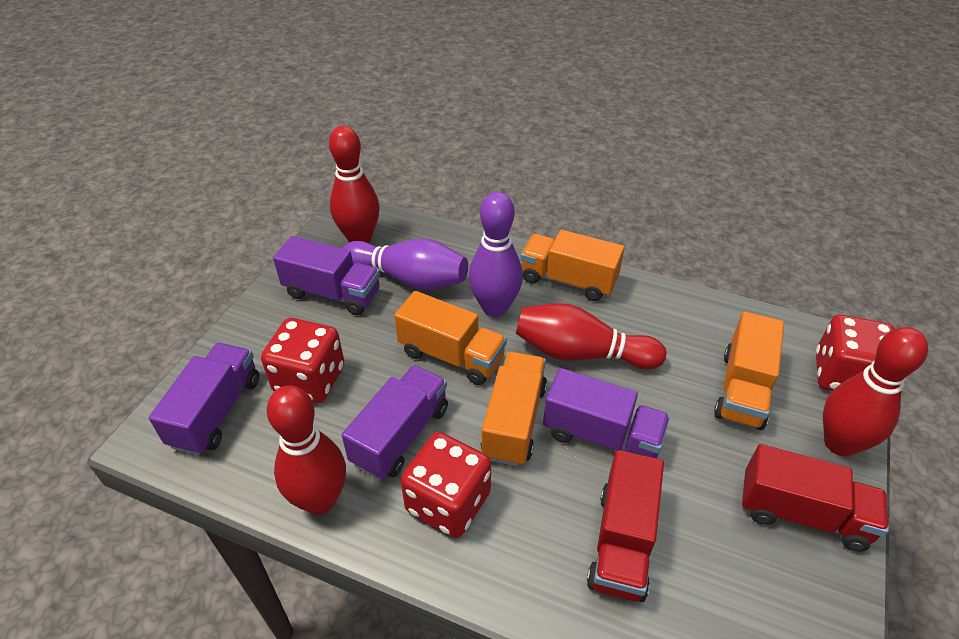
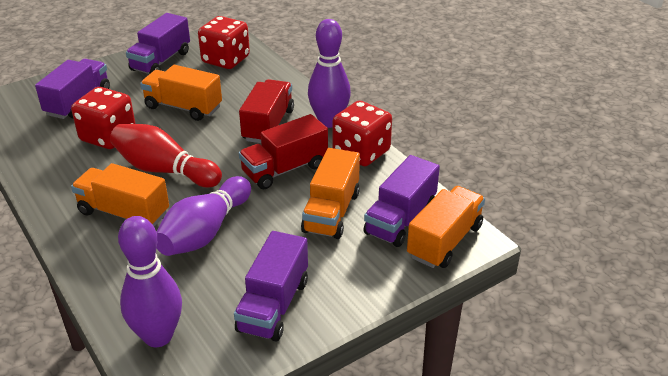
purple bowling pin: 2 -> 3
red bowling pin: 4 -> 1

